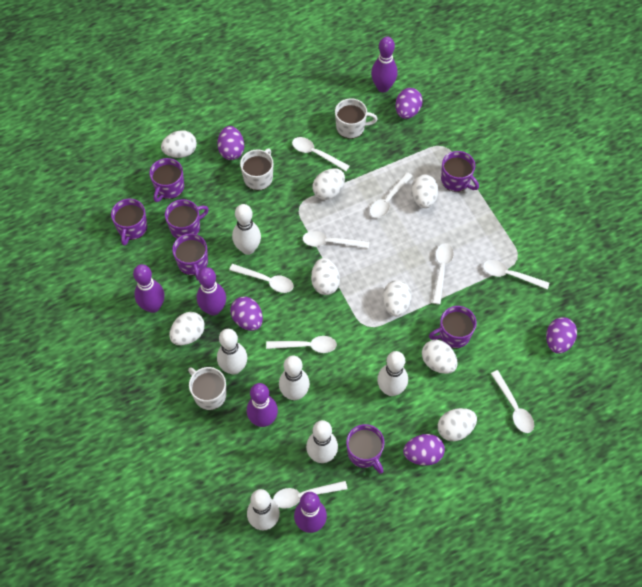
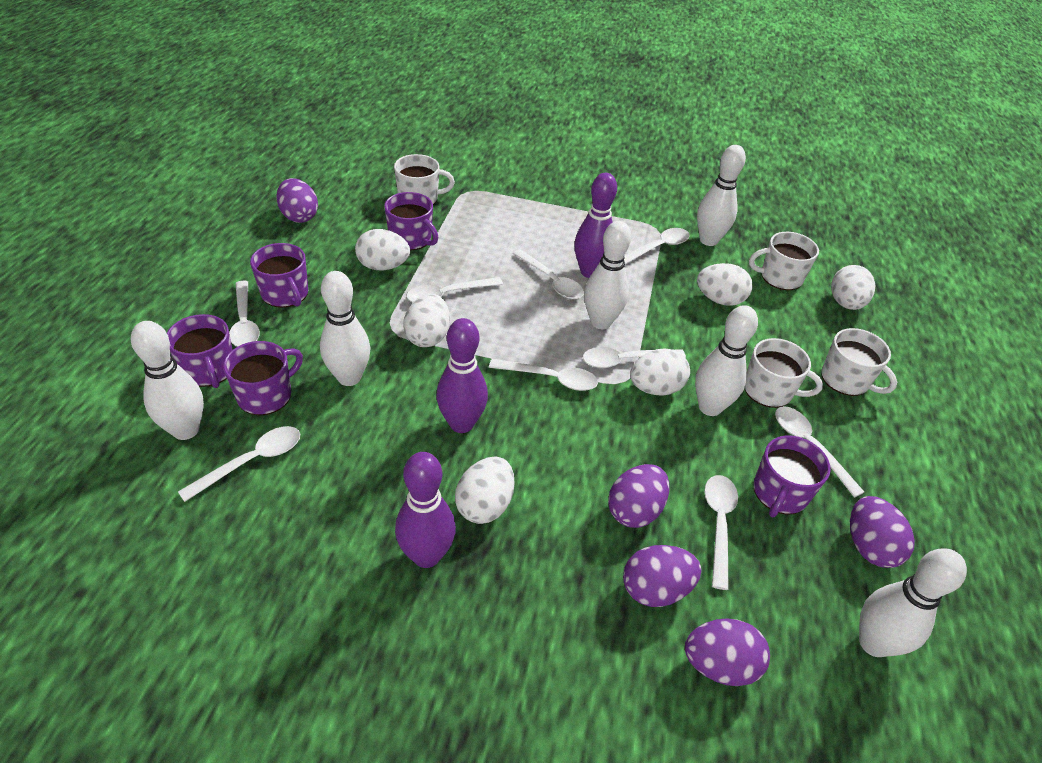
purple bowling pin: 5 -> 3
purple mug: 7 -> 5
white egg: 8 -> 6
white mug: 3 -> 4

